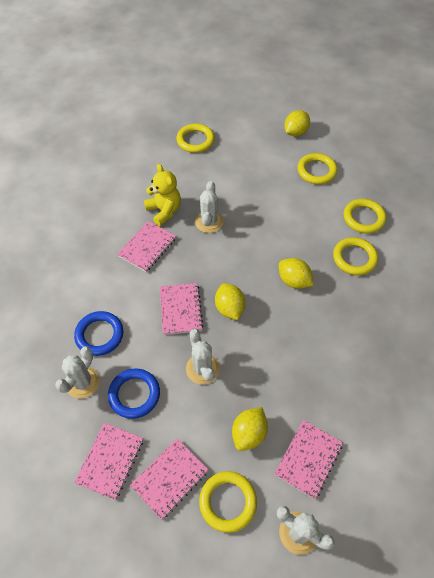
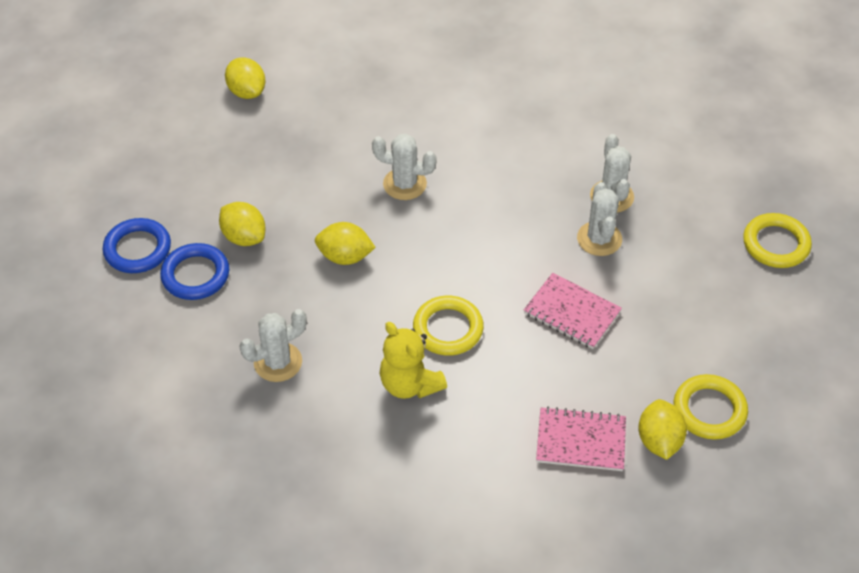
pink notebook: 5 -> 2
yellow ring: 5 -> 3

